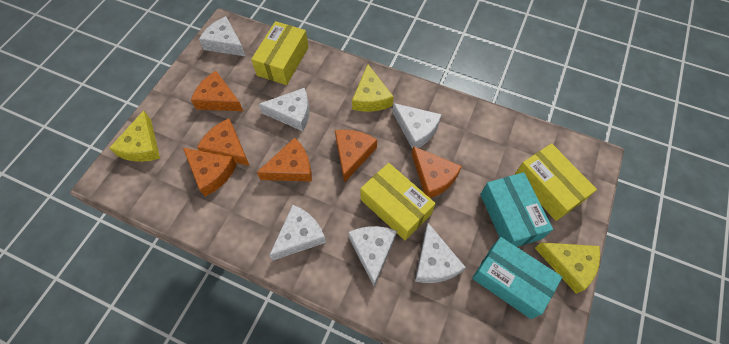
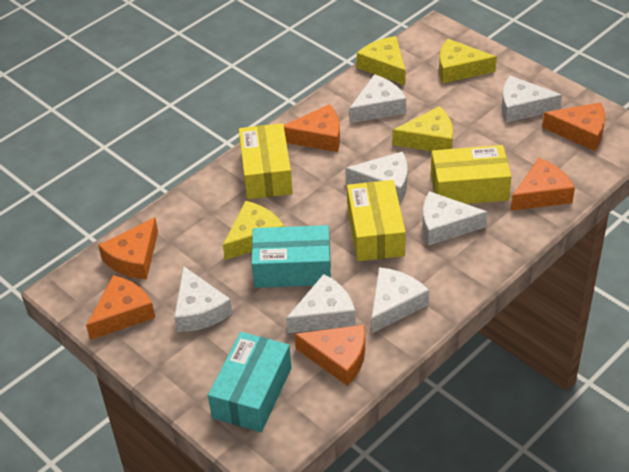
white cheese: 6 -> 7
yellow cheese: 3 -> 4

